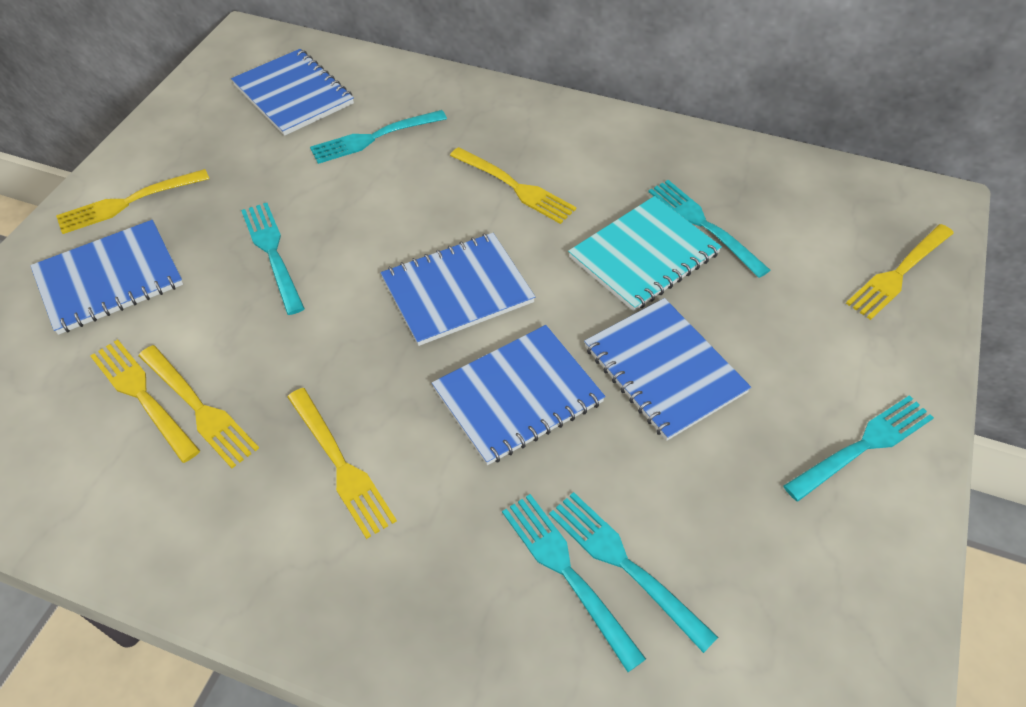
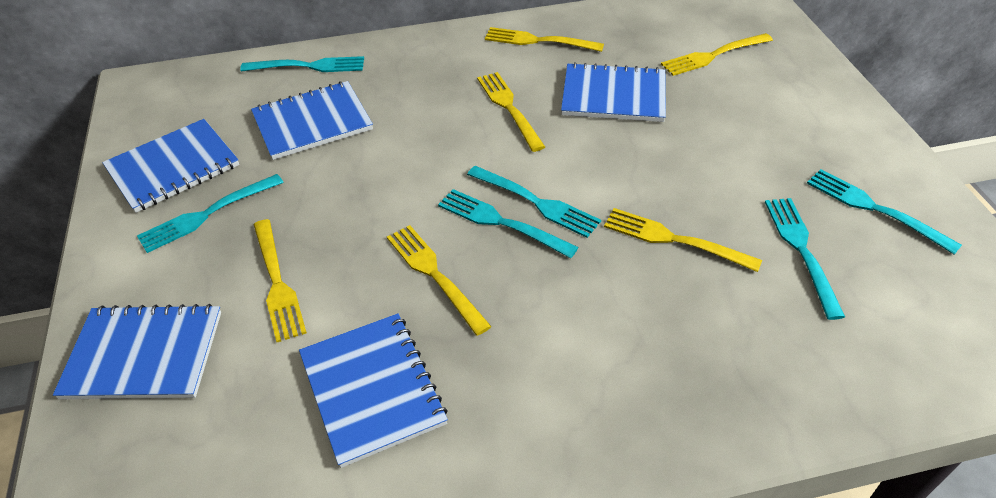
turquoise notebook: 1 -> 0

